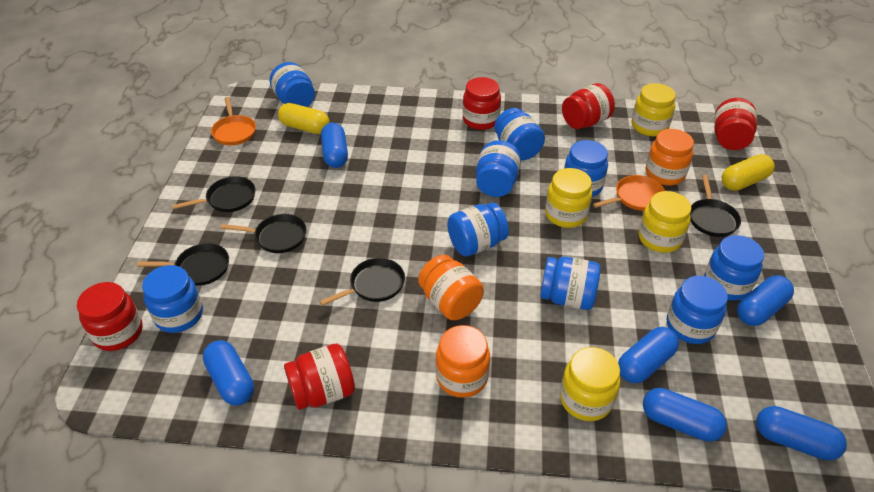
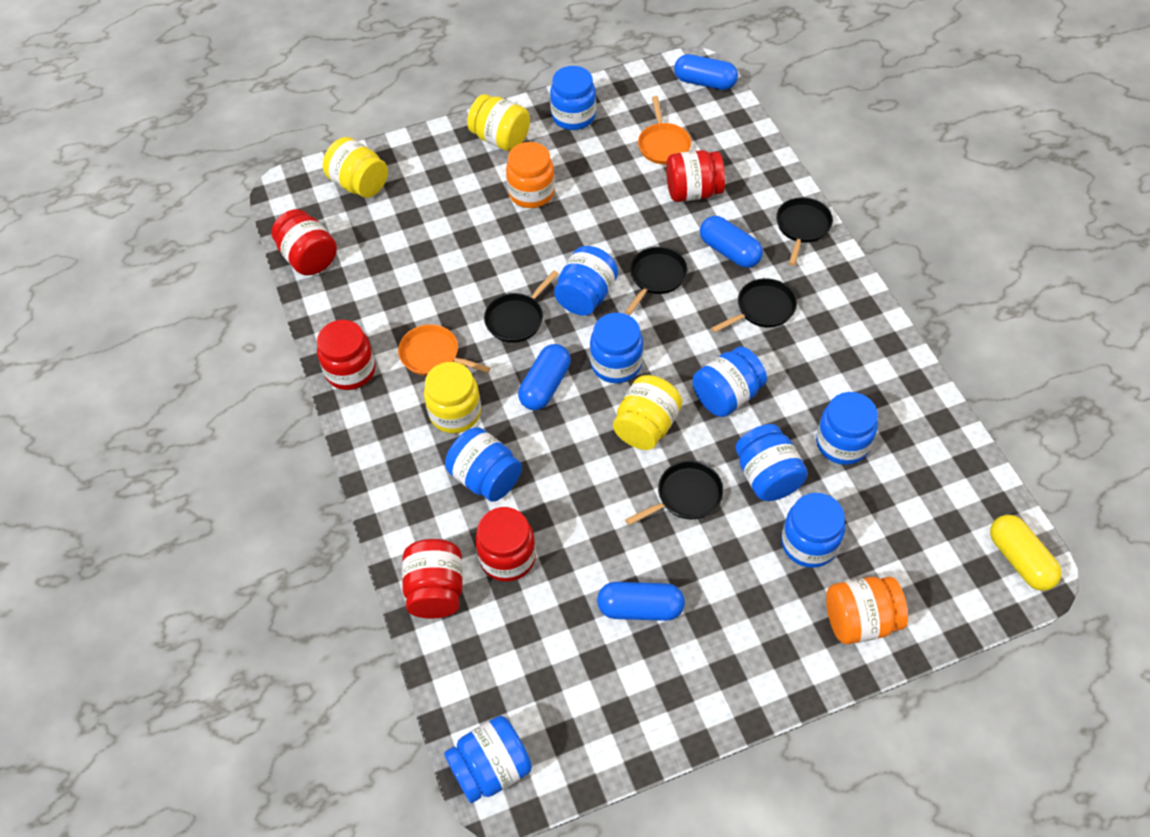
blue capsule: 6 -> 4
orange jar: 3 -> 2
yellow capsule: 2 -> 1

